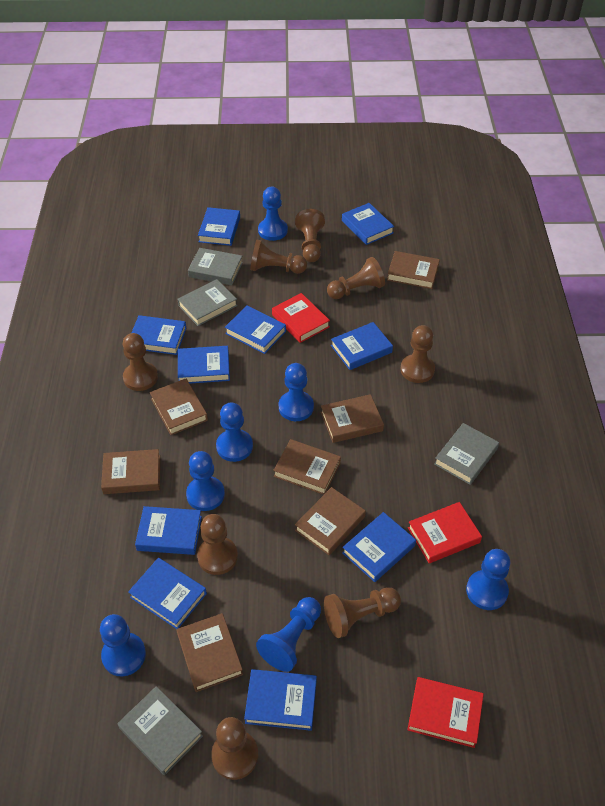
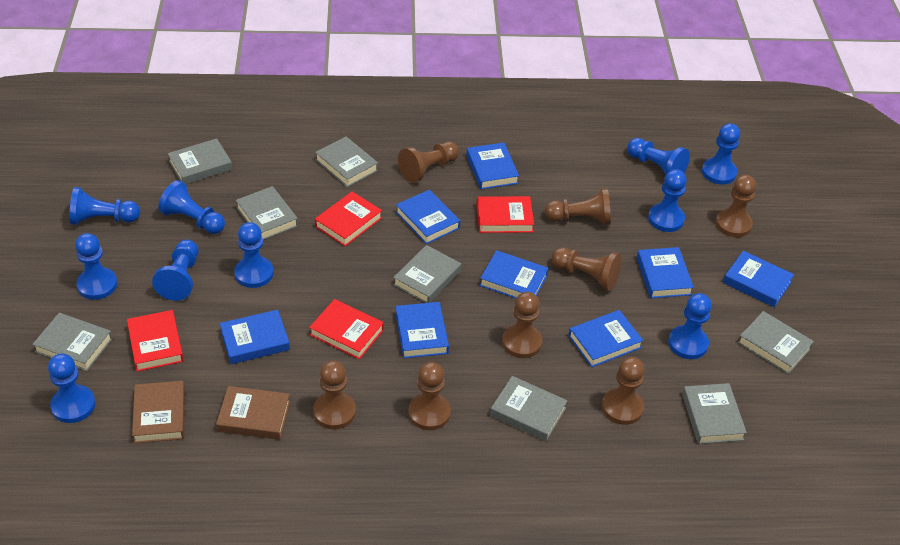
blue book: 10 -> 8
blue pawn: 7 -> 10
brown book: 7 -> 2
grey book: 4 -> 8
red book: 3 -> 4

